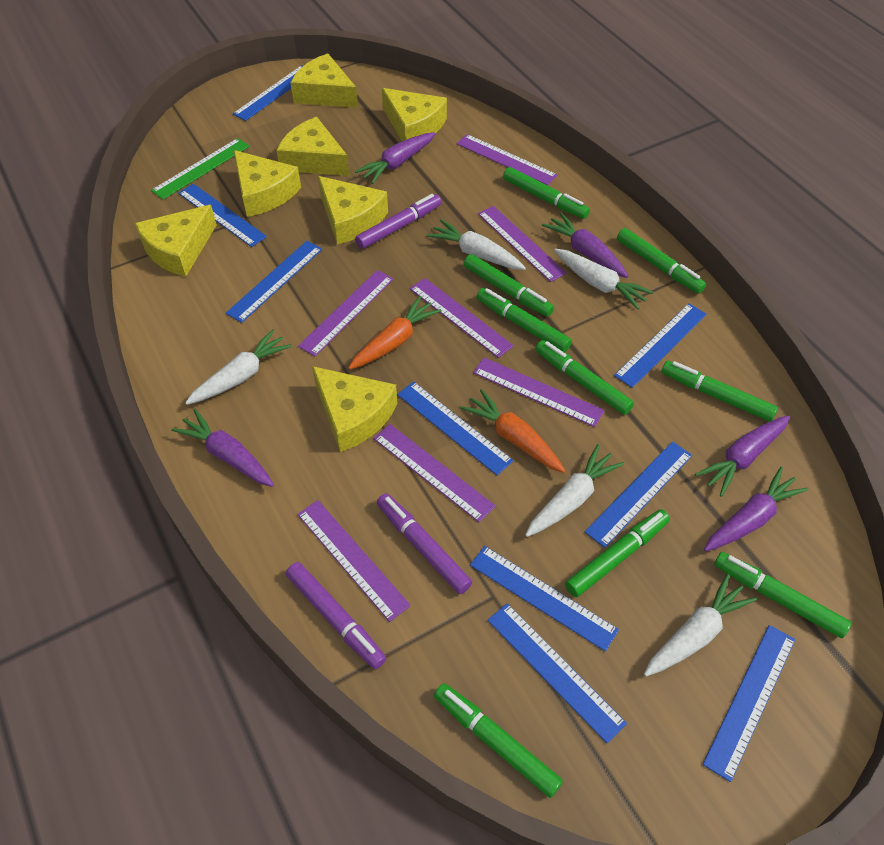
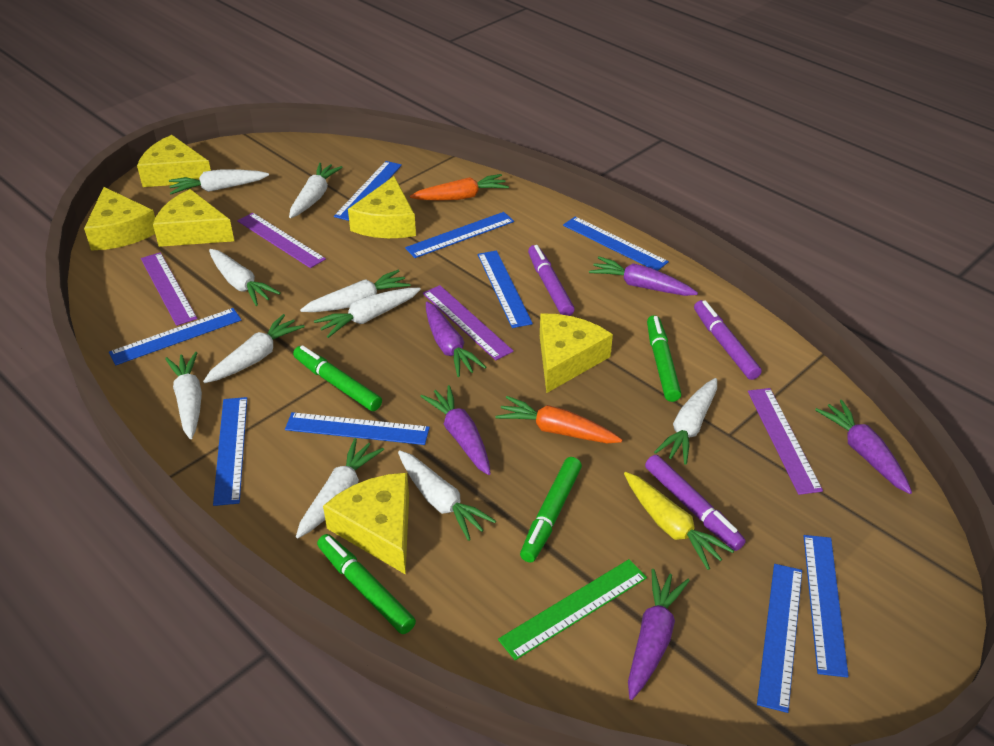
green marker: 9 -> 4
purple ruler: 7 -> 4
white carrot: 5 -> 10
yellow carrot: 0 -> 1
yellow cheese: 7 -> 6

